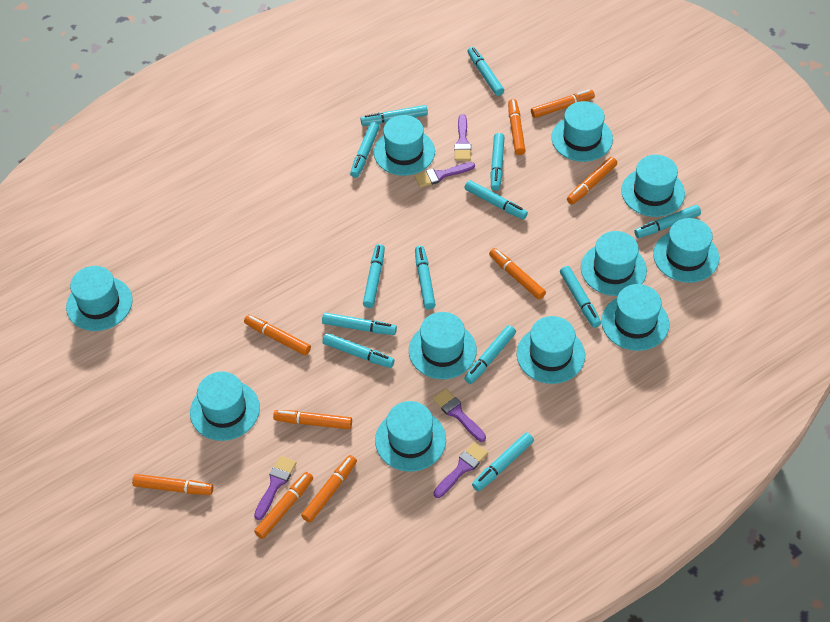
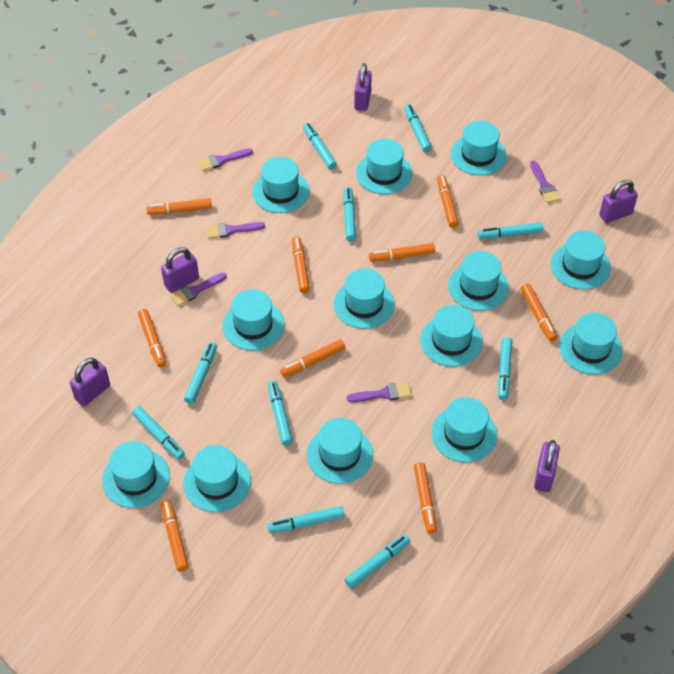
purple padlock: 0 -> 5
turquoise hat: 11 -> 13
turquoise marker: 13 -> 10

